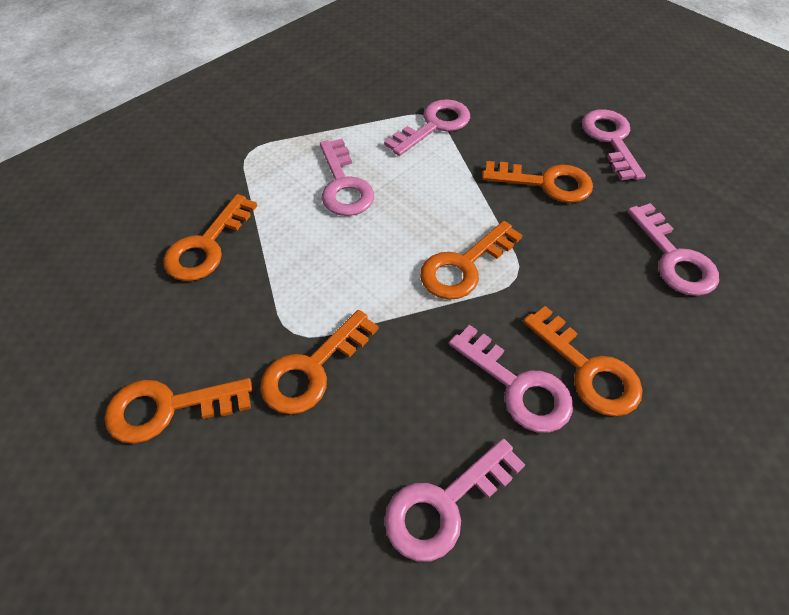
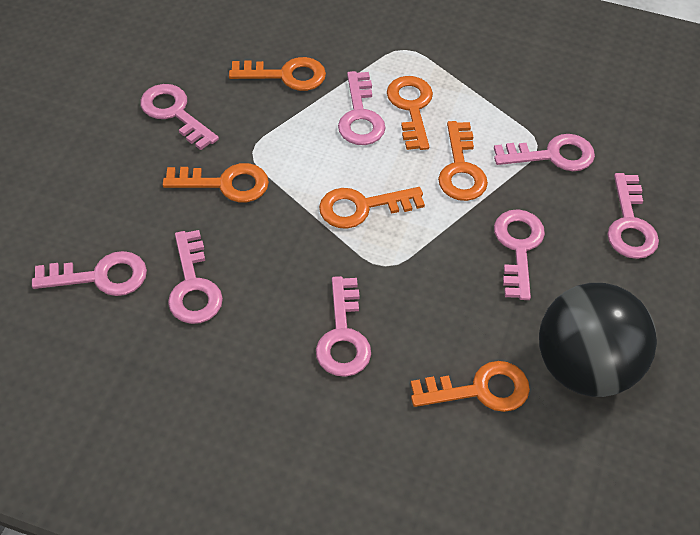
black ball: 0 -> 1
pink key: 6 -> 8

